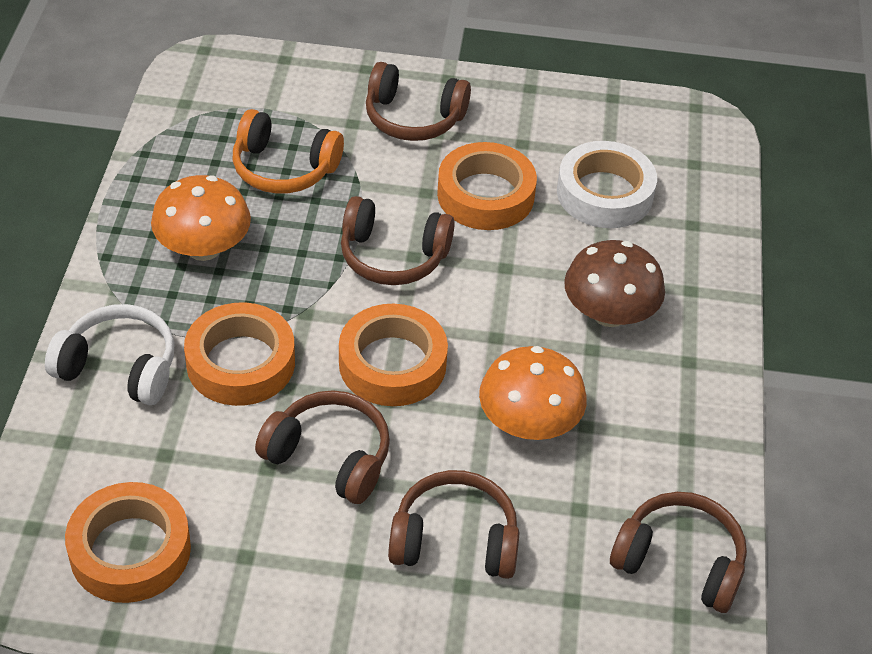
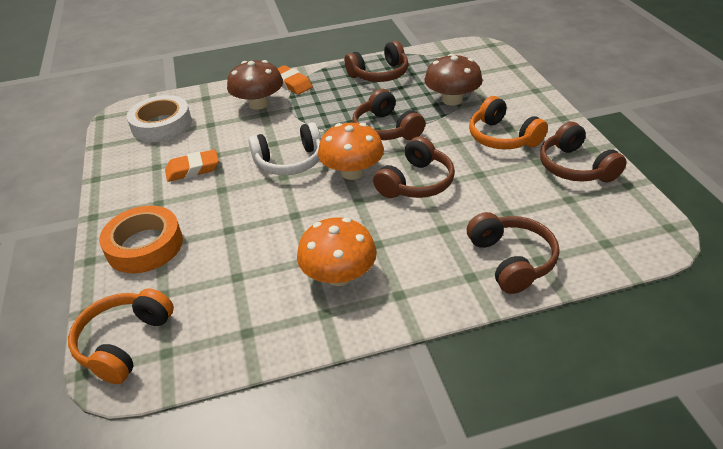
brown mushroom: 1 -> 2
orange eraser: 0 -> 2
orange headphones: 1 -> 2
orange tape: 4 -> 1

